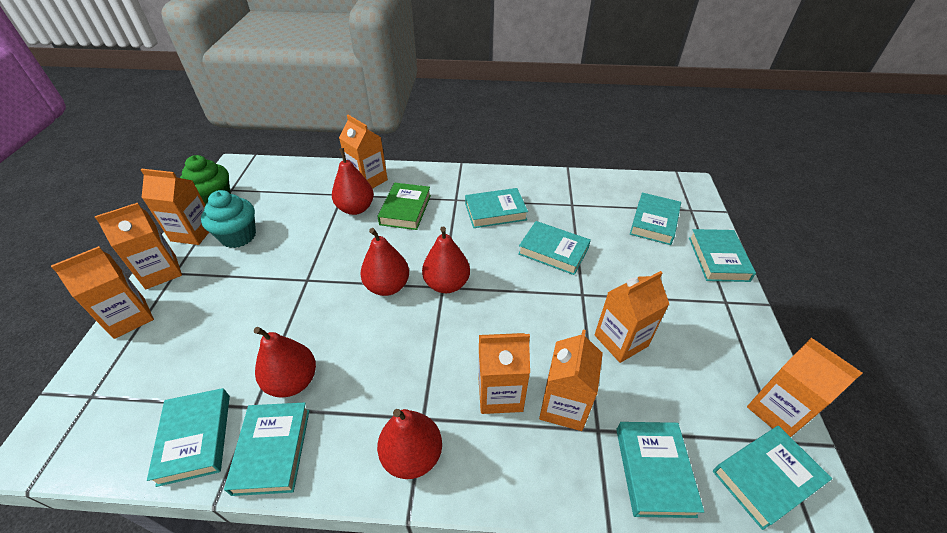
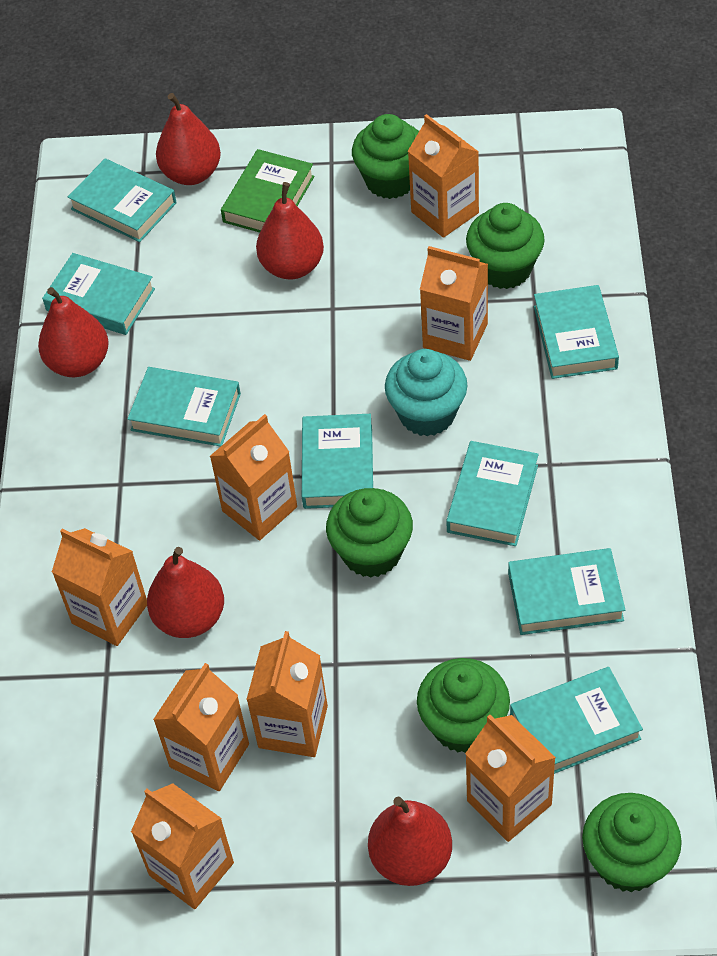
green cupcake: 1 -> 5

